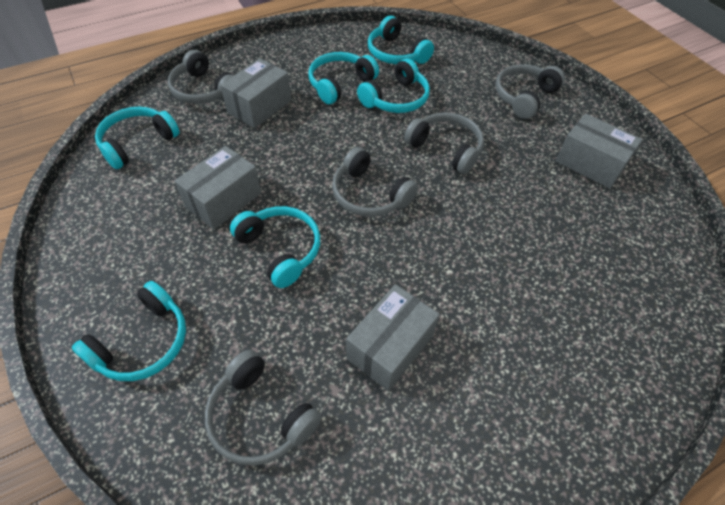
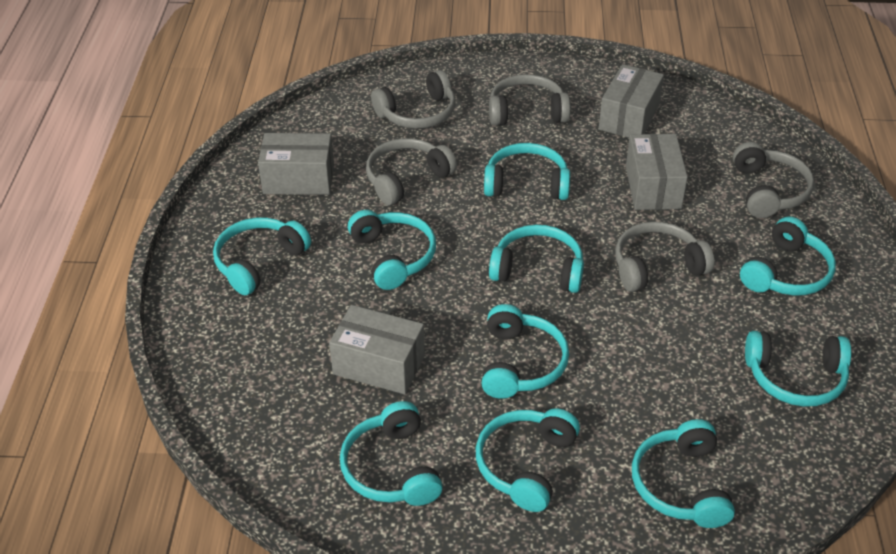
turquoise headphones: 6 -> 10

